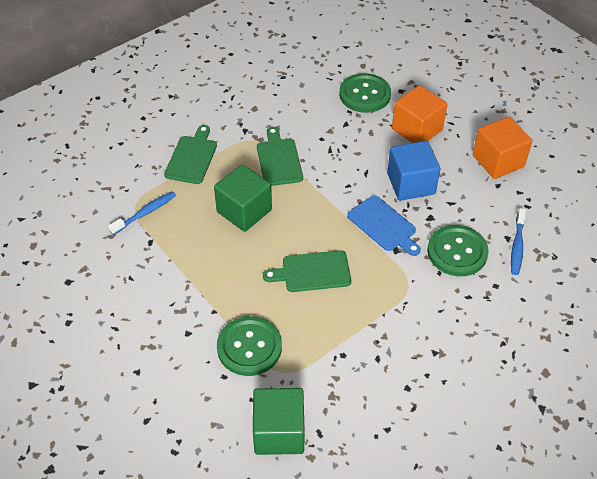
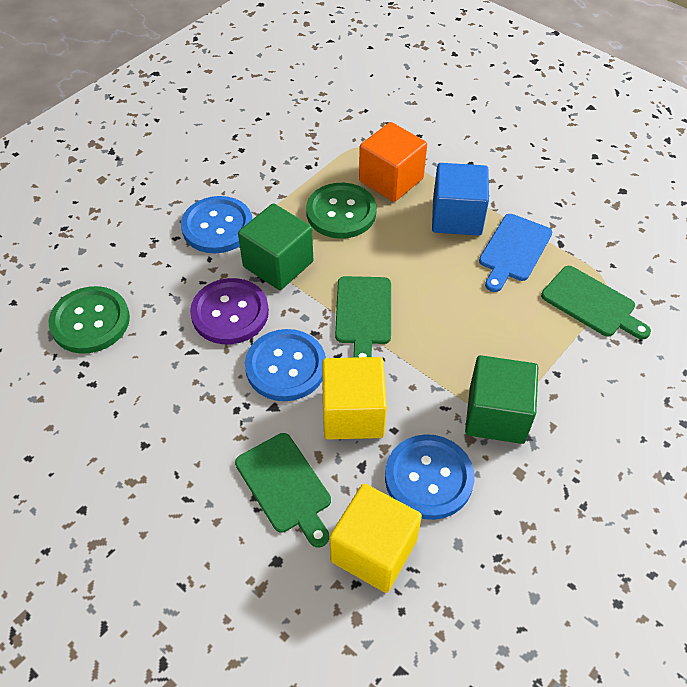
blue button: 0 -> 3
blue toothbrush: 2 -> 0
green button: 3 -> 2
orange cube: 2 -> 1
purple button: 0 -> 1
yellow cube: 0 -> 2

